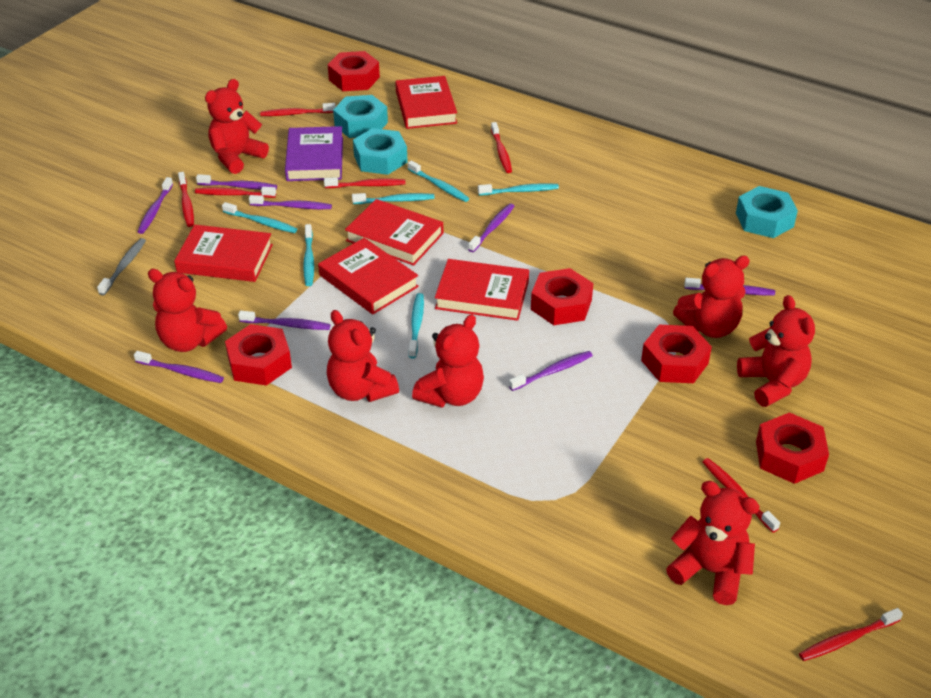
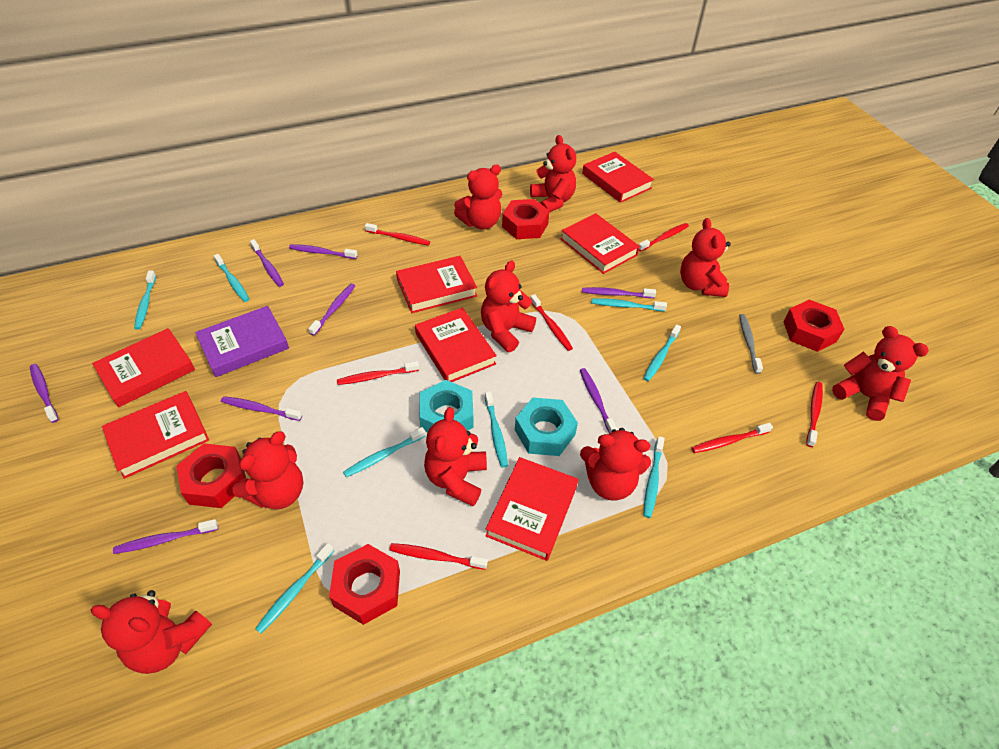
red book: 5 -> 7
red nut: 5 -> 4
red teddy bear: 7 -> 9
turquoise nut: 3 -> 2
turquoise toothbrush: 6 -> 8

